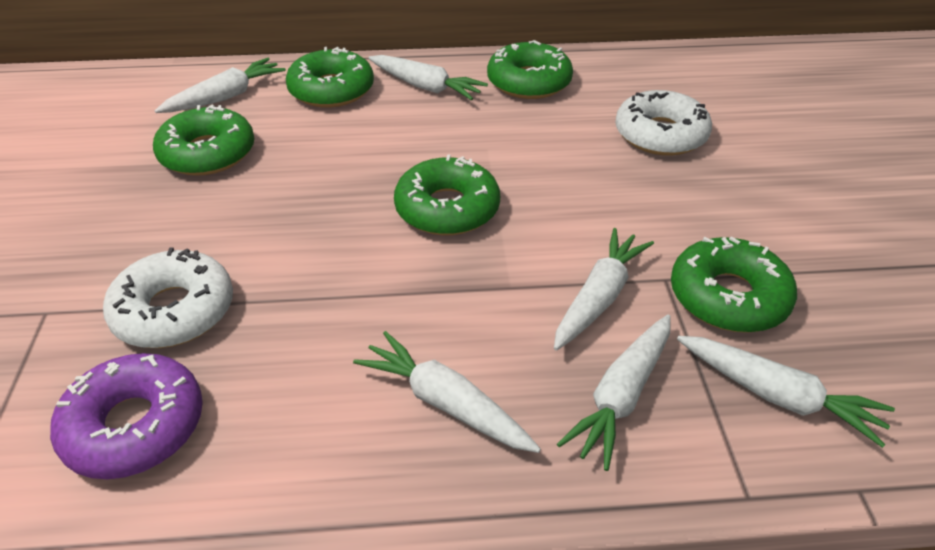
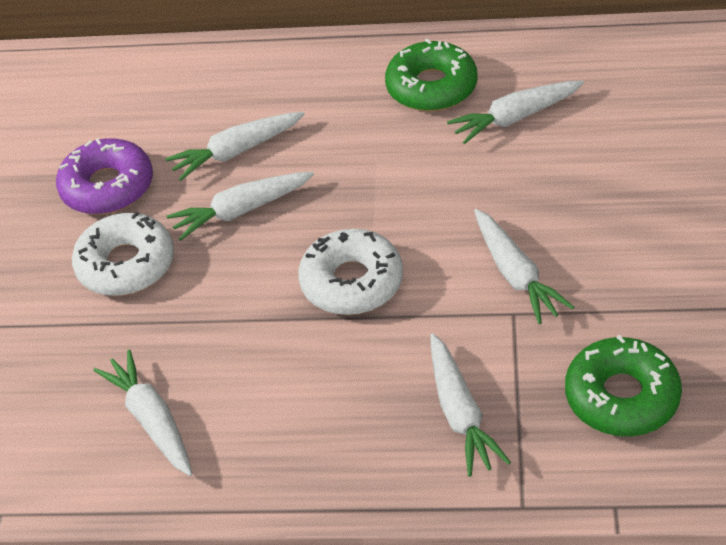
green donut: 5 -> 2

